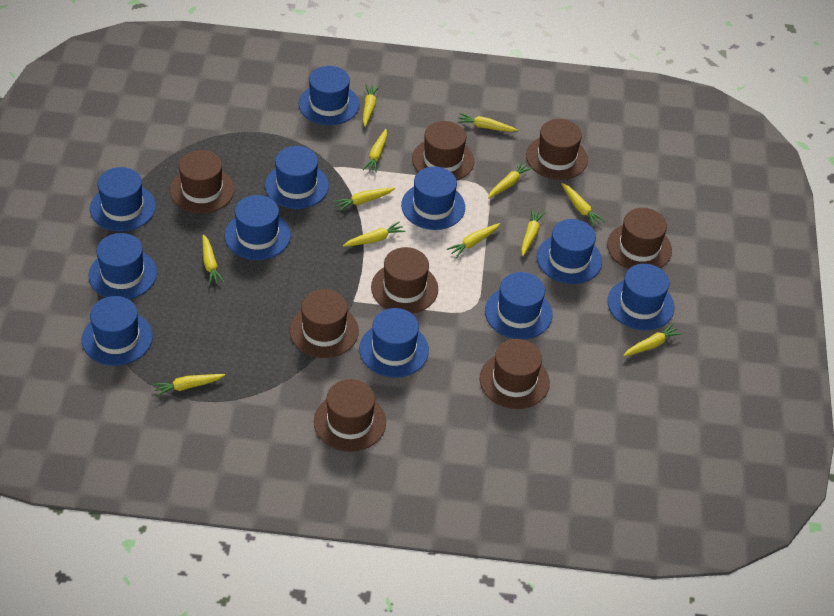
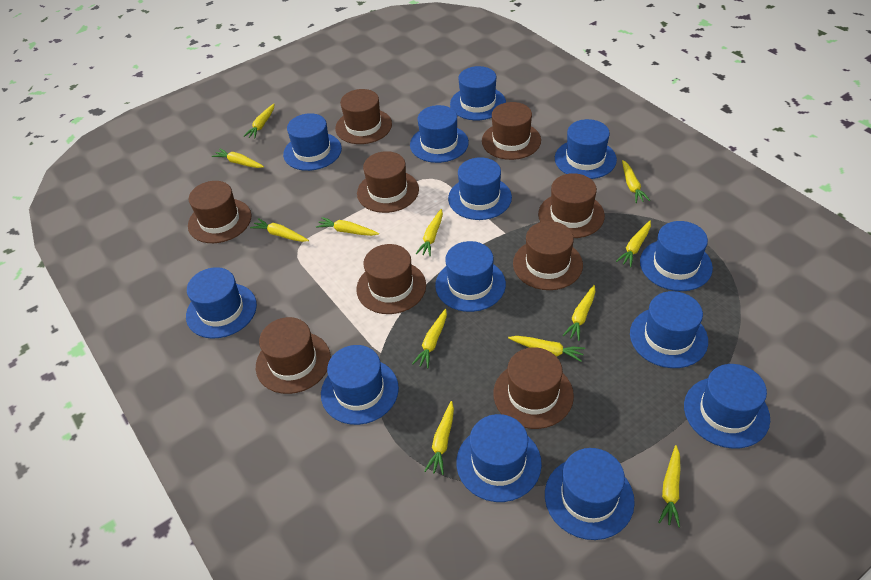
blue hat: 11 -> 13
brown hat: 8 -> 9

